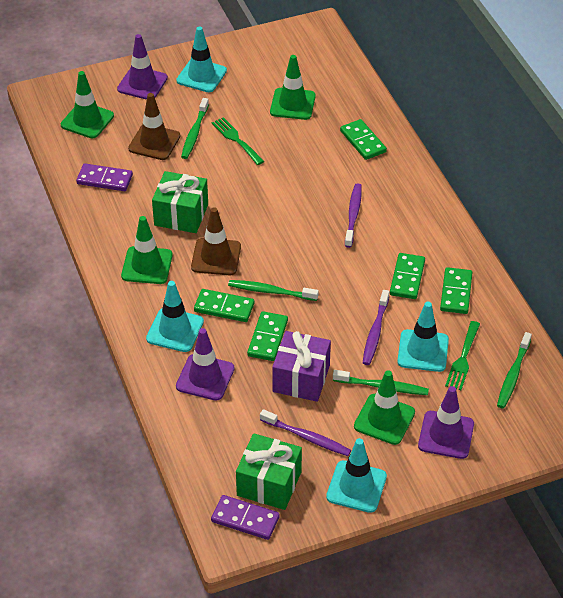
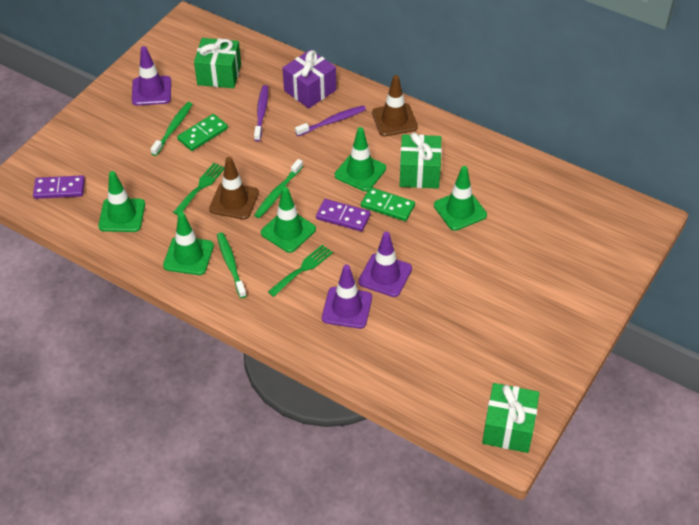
green domino: 5 -> 2
green gift: 2 -> 3
green toothbrush: 4 -> 3
green traffic cone: 4 -> 5
purple toothbrush: 3 -> 2
turquoise traffic cone: 4 -> 0

